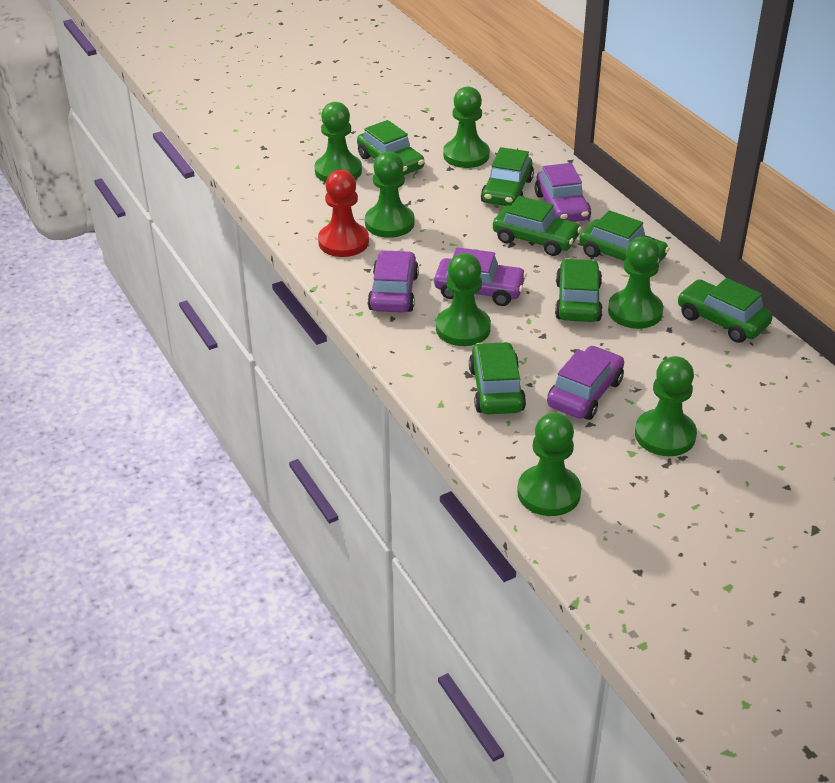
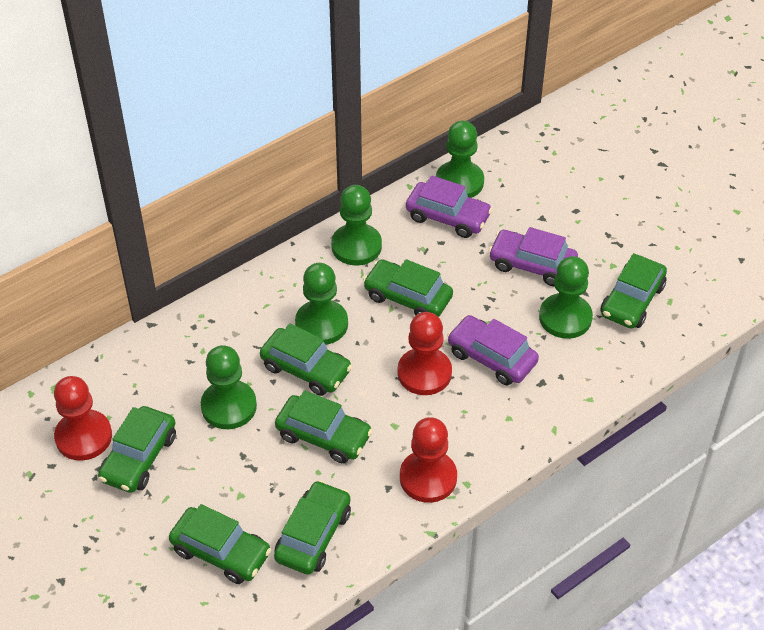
green pawn: 7 -> 5
purple car: 4 -> 3
red pawn: 1 -> 3

